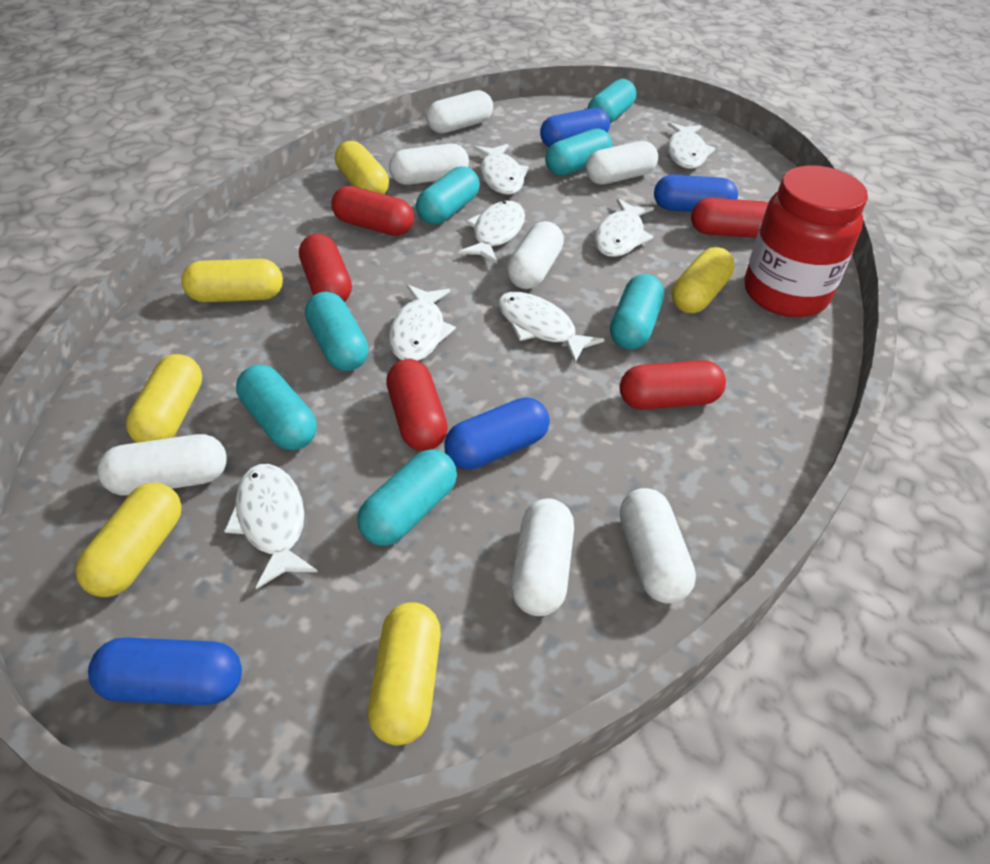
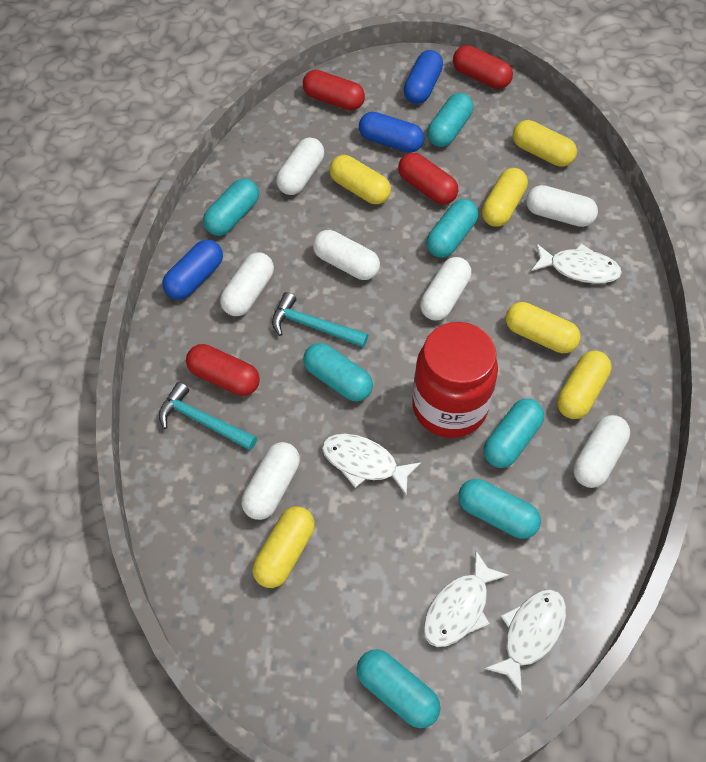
blue capsule: 4 -> 3
red capsule: 5 -> 4
turquoise hammer: 0 -> 2
white fish: 7 -> 4

